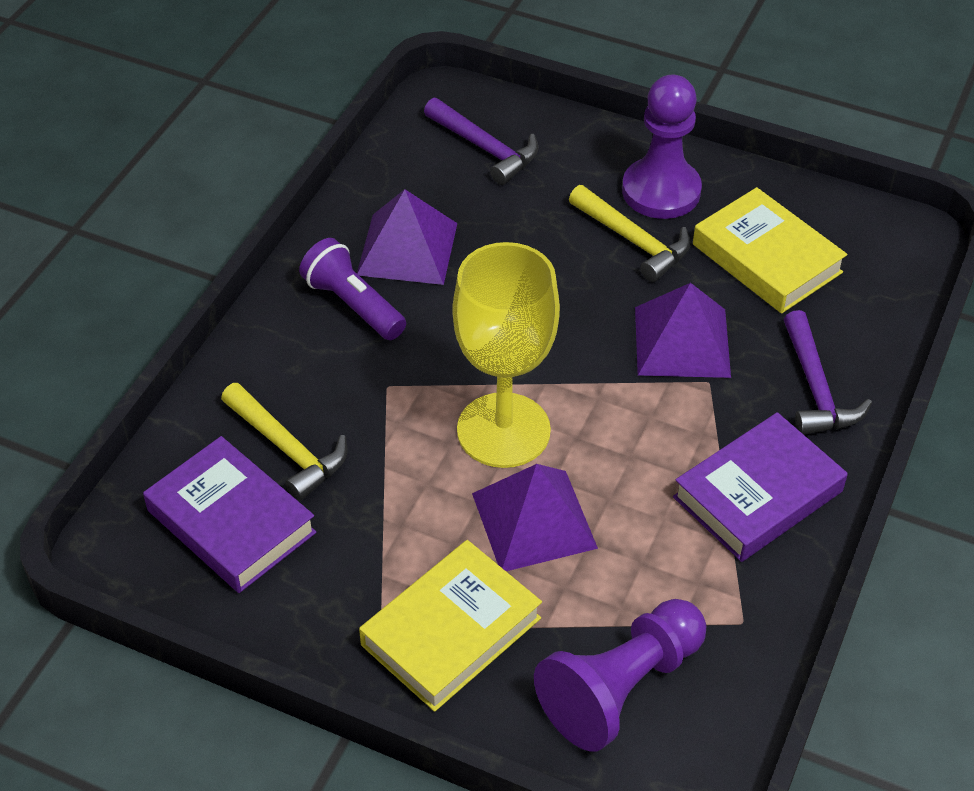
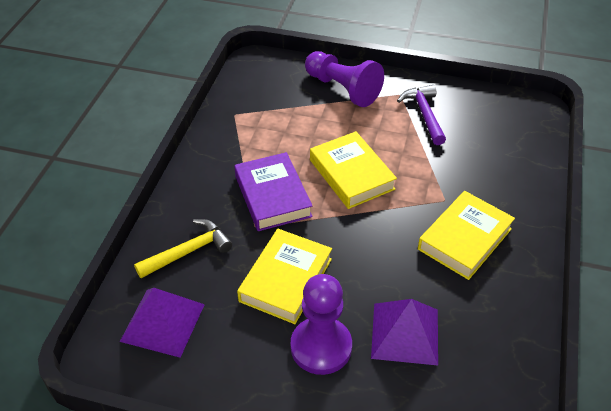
purple book: 2 -> 1
purple flashlight: 1 -> 0
purple hammer: 2 -> 1
purple pyramid: 3 -> 2
yellow book: 2 -> 3
yellow goblet: 1 -> 0
yellow hammer: 2 -> 1

